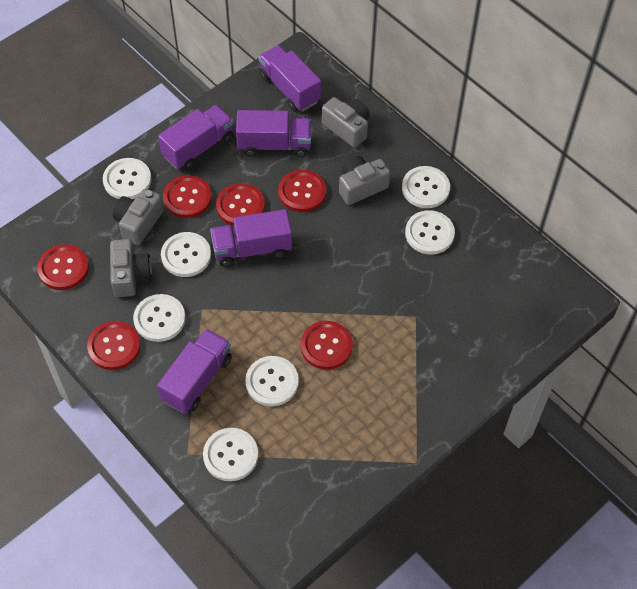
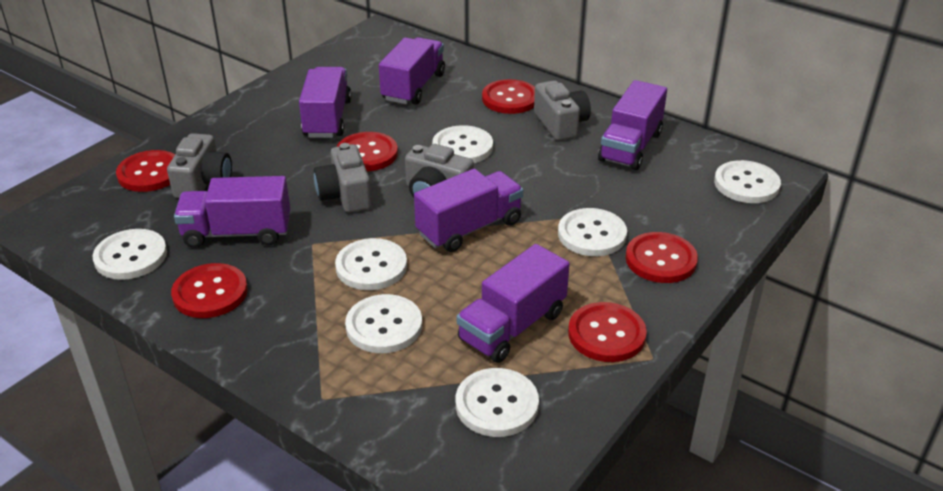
purple truck: 5 -> 6

